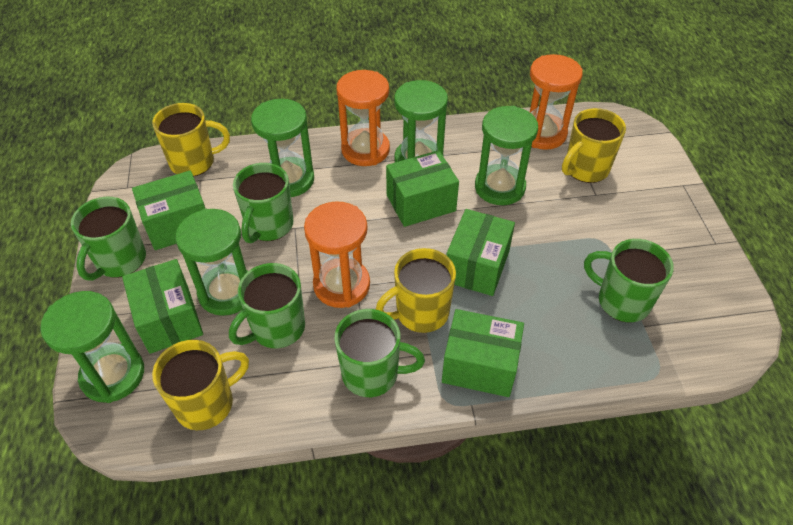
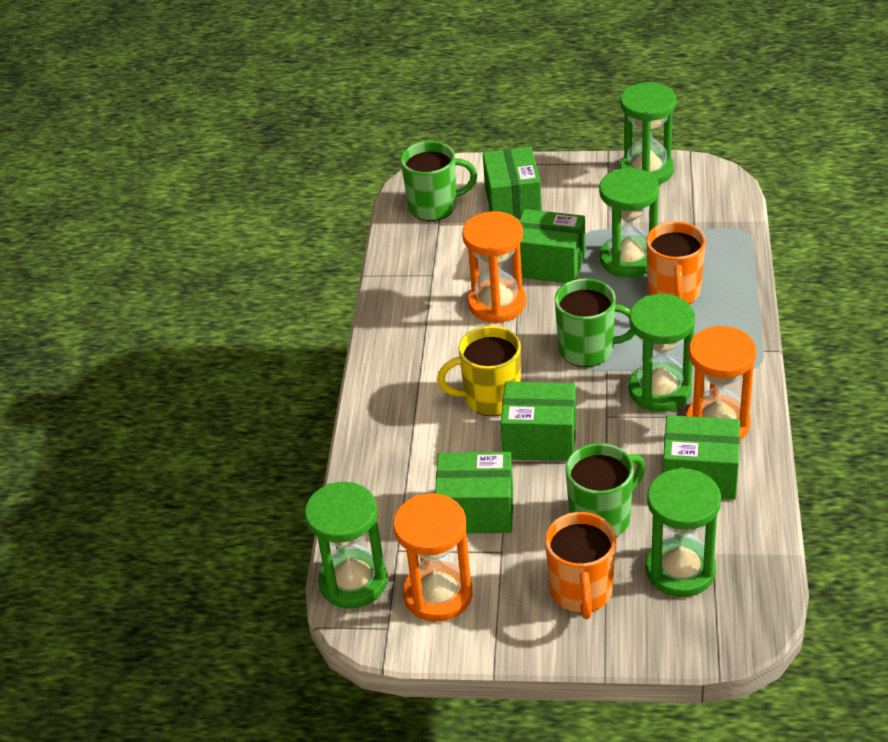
green mug: 5 -> 3
orange mug: 0 -> 2
yellow mug: 4 -> 1

